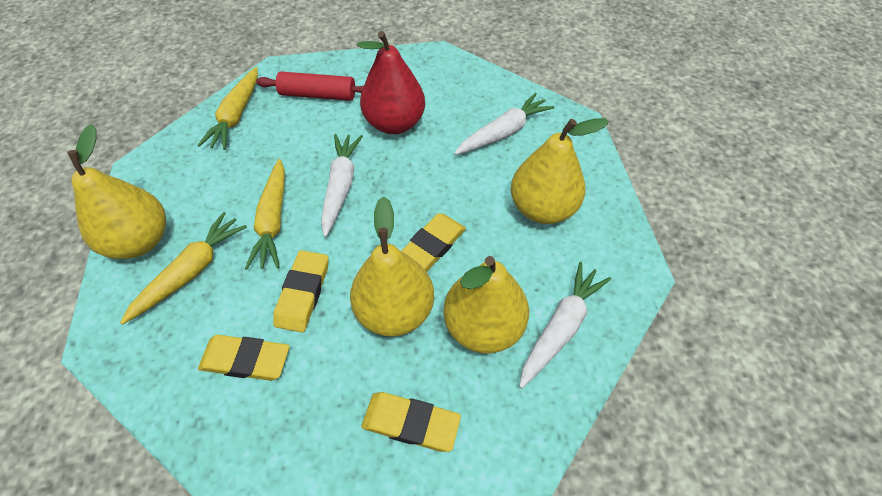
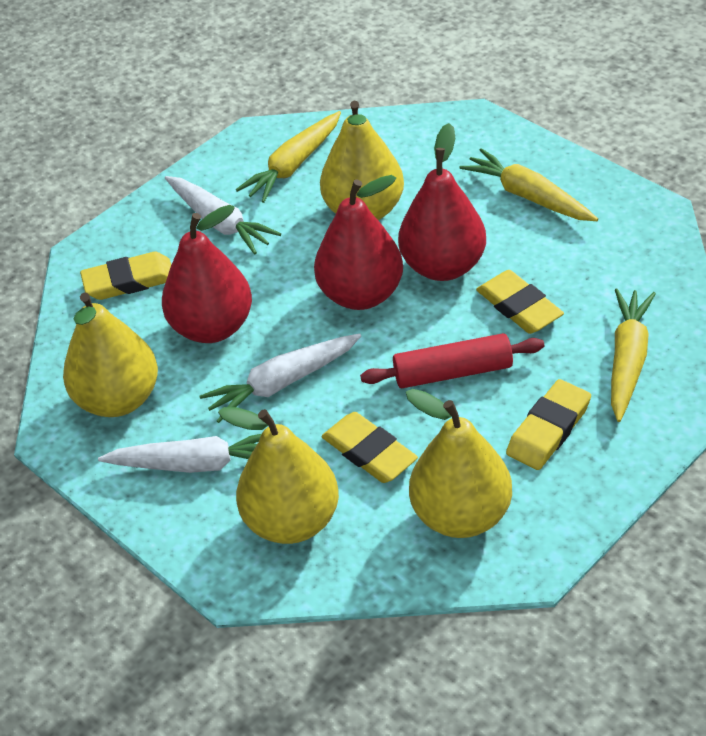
red pear: 1 -> 3

